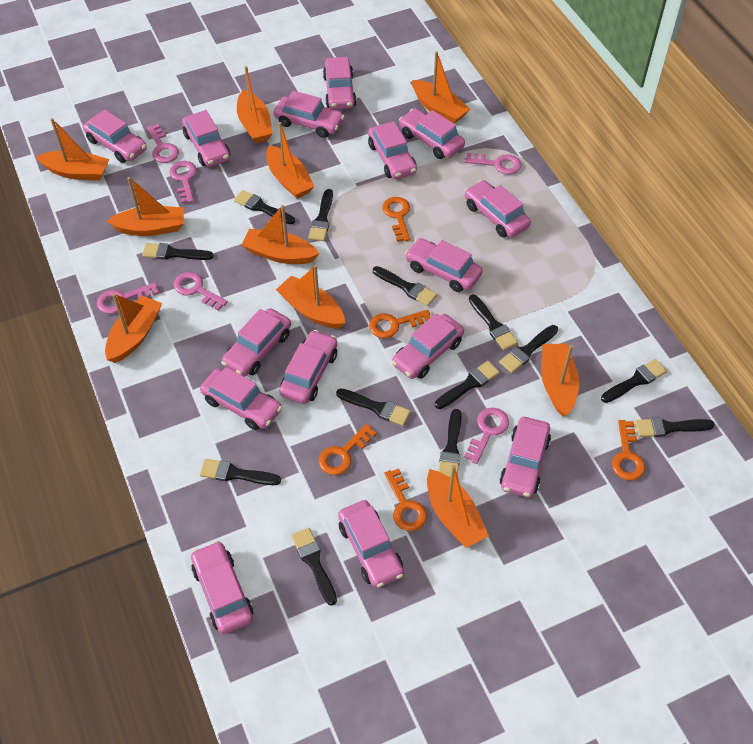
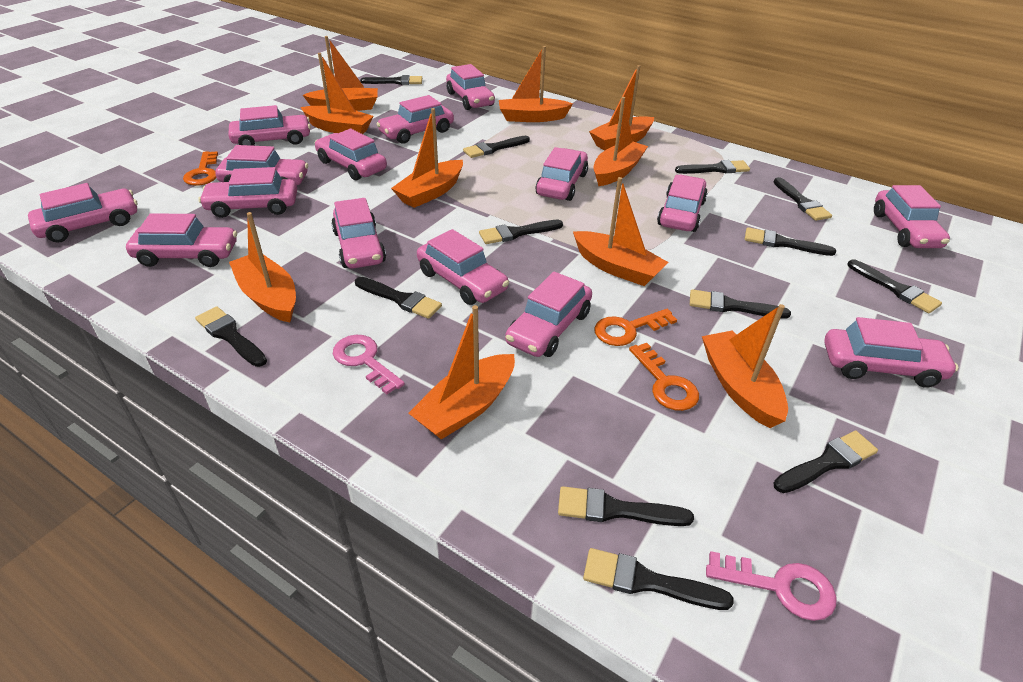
orange key: 5 -> 3
pink key: 6 -> 2

